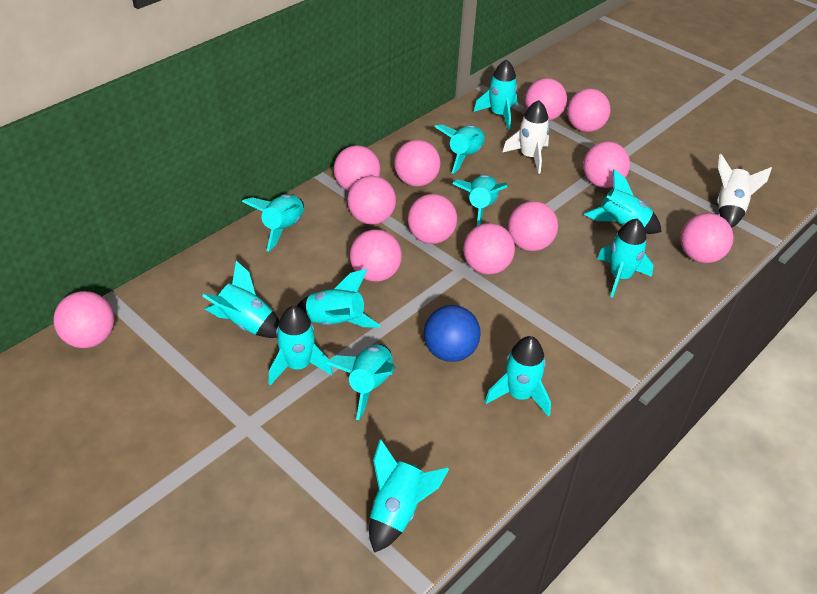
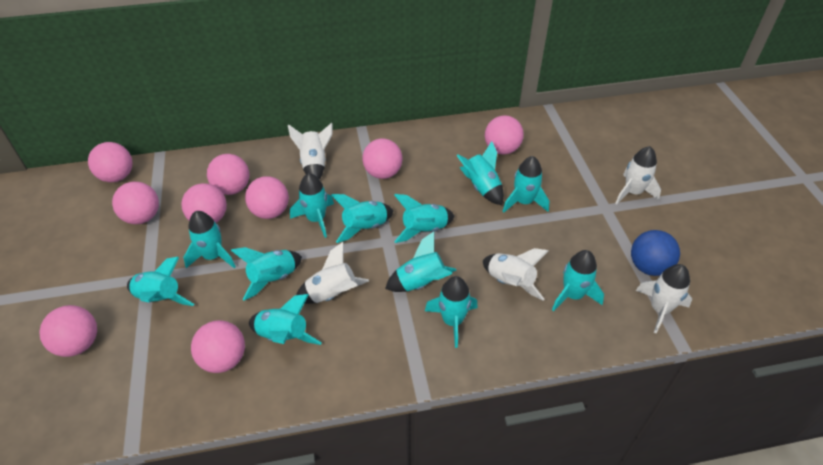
pink ball: 12 -> 9
white rocket: 2 -> 5

